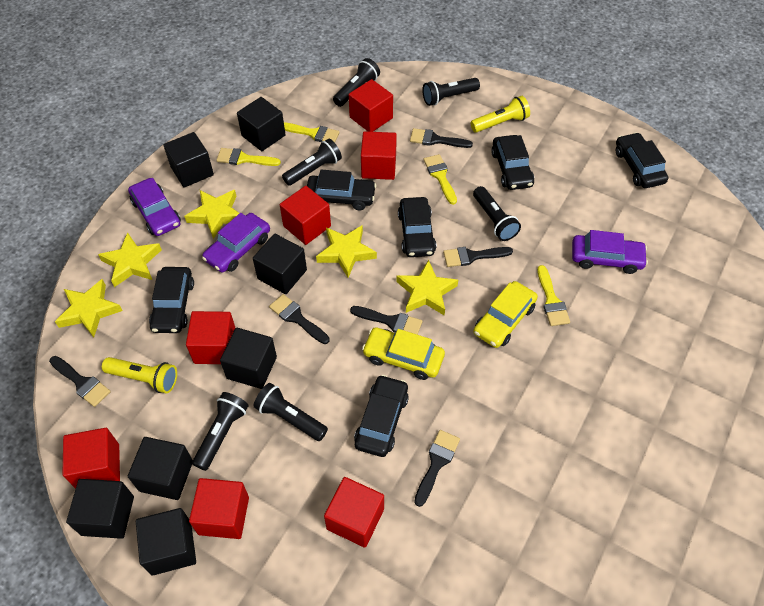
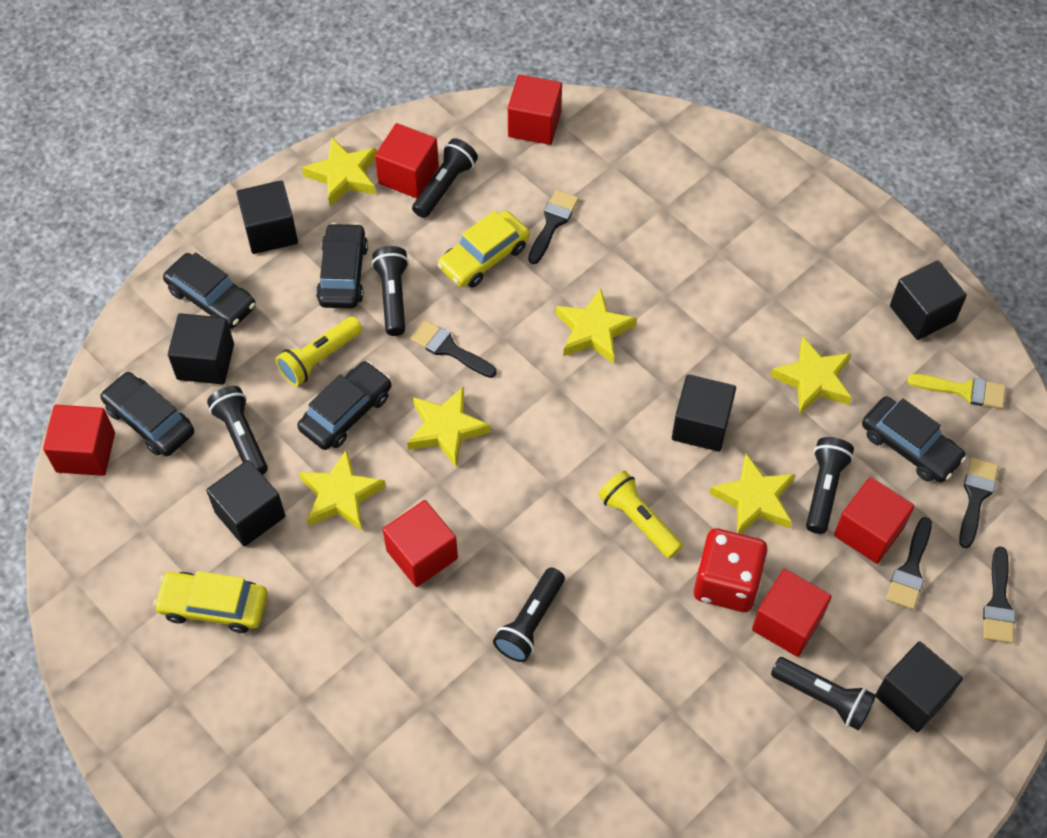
black brush: 6 -> 5
black car: 6 -> 5
black cube: 7 -> 6
purple car: 3 -> 0
red cube: 7 -> 6
red dice: 0 -> 1
yellow brush: 4 -> 1
yellow star: 5 -> 6

